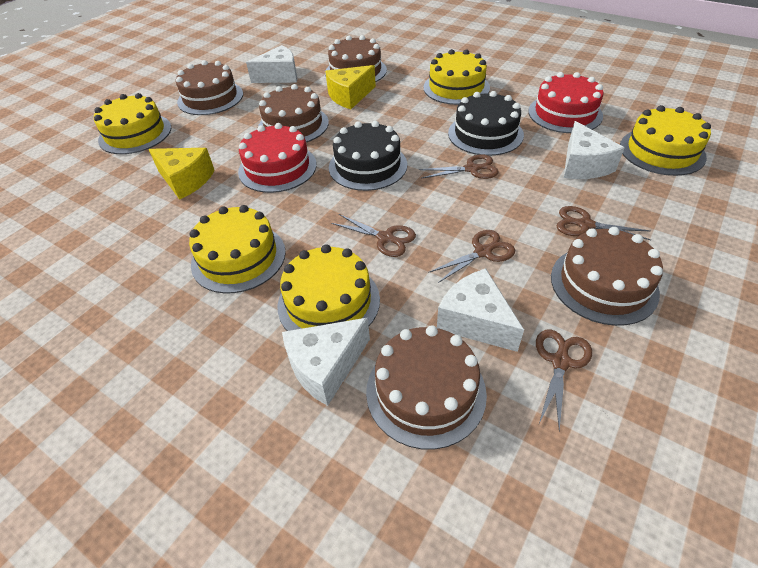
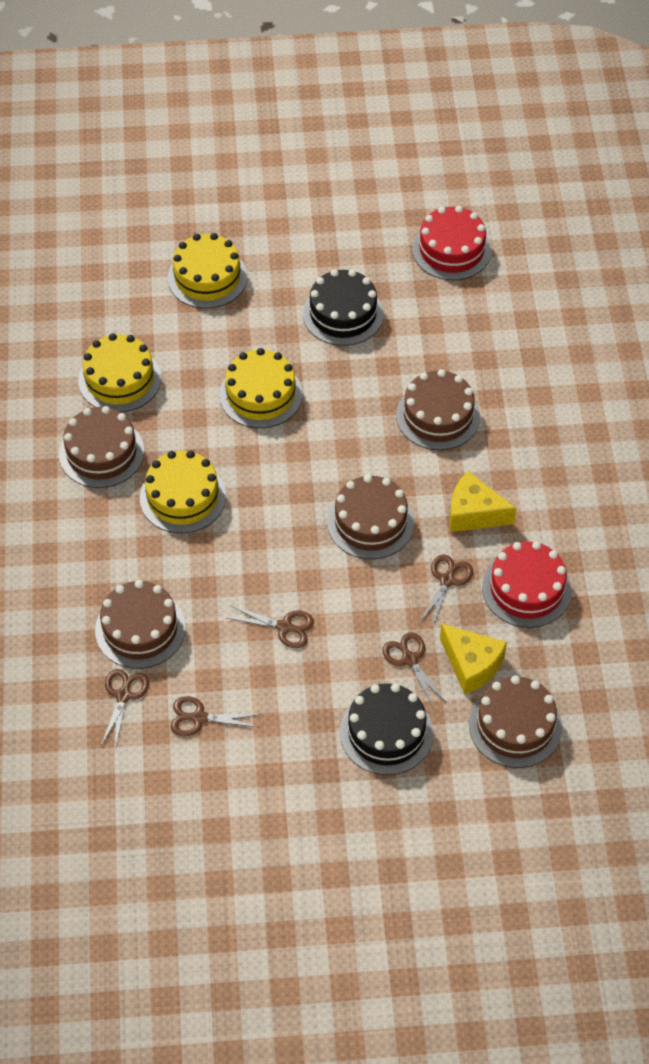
white cheese: 4 -> 0
yellow cake: 5 -> 4

